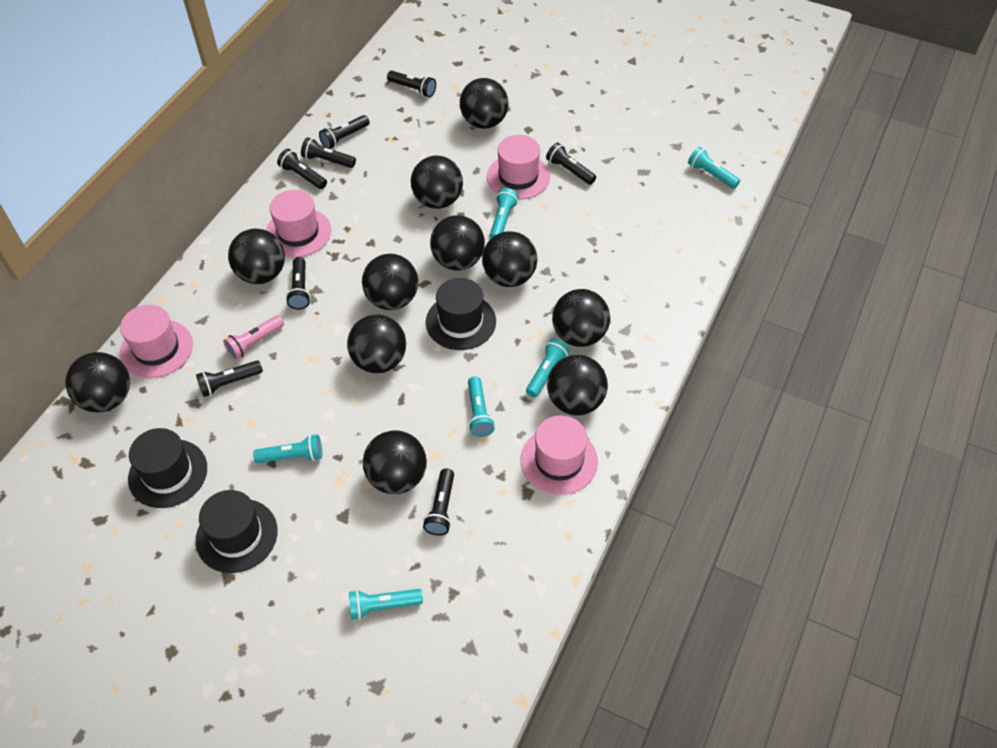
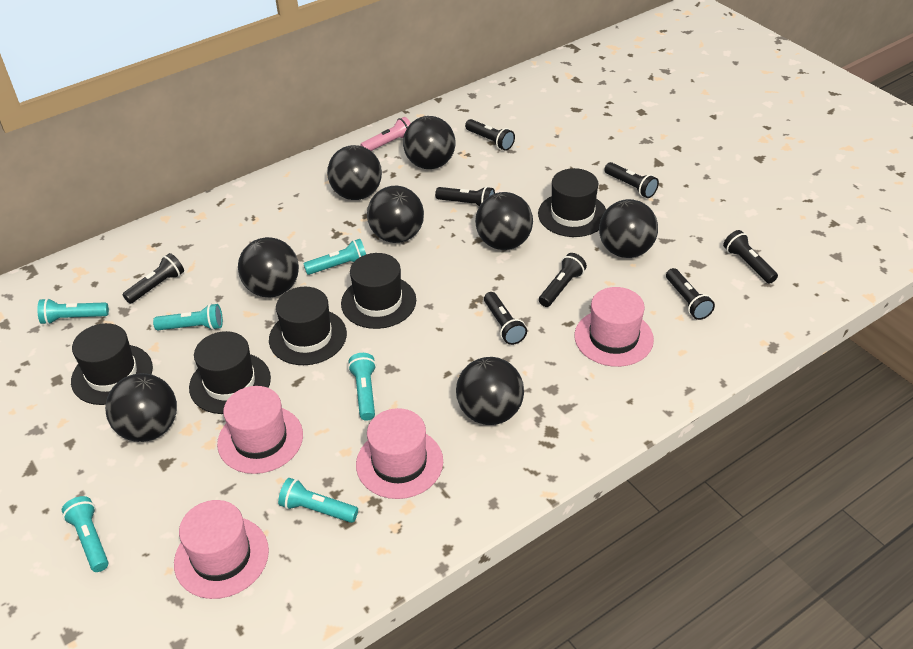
black ball: 11 -> 8
black hat: 3 -> 5

